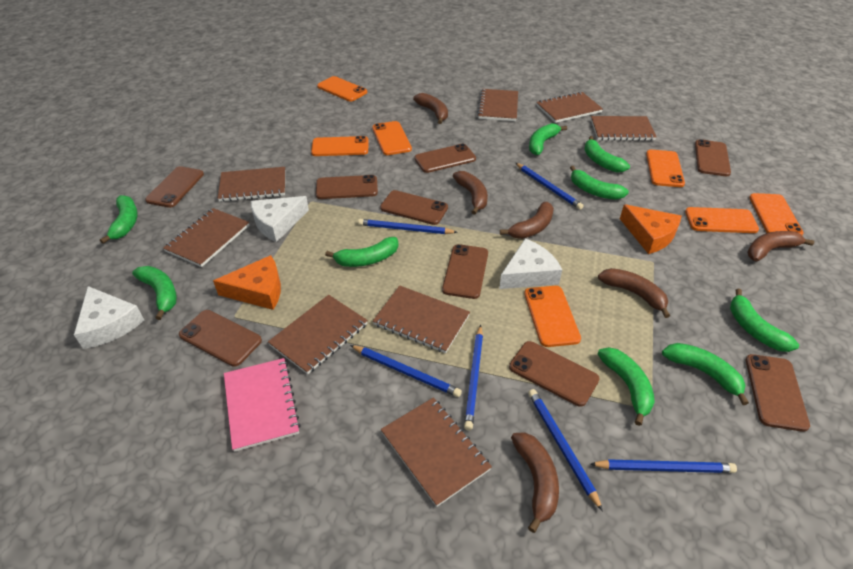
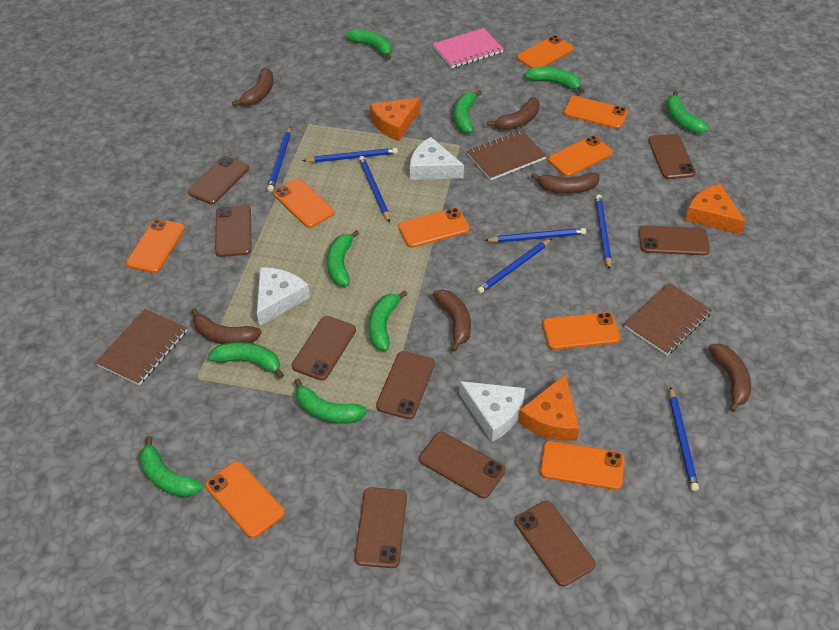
blue pencil: 6 -> 7
brown notebook: 8 -> 3
orange cheese: 2 -> 3
orange phone: 7 -> 9

